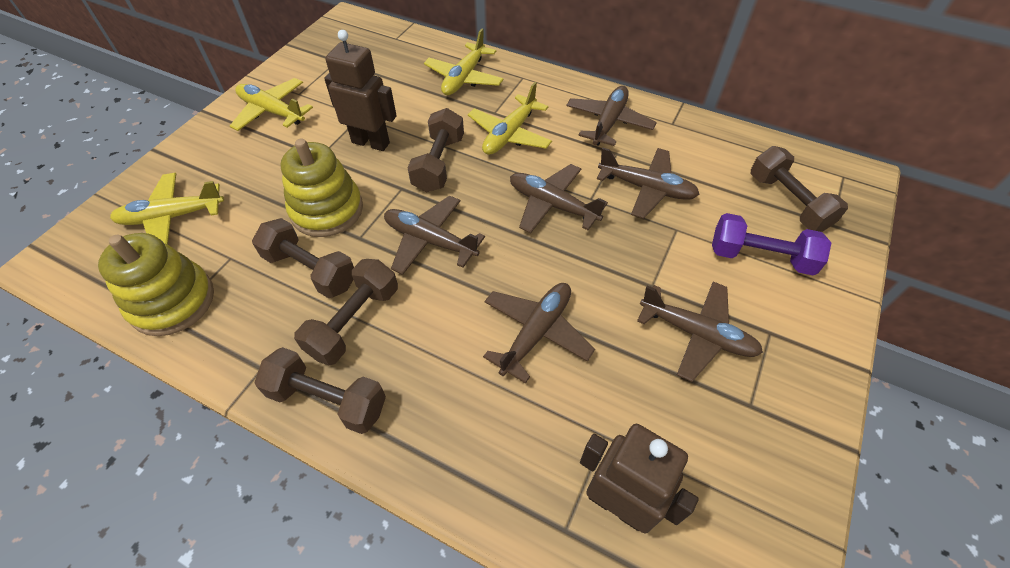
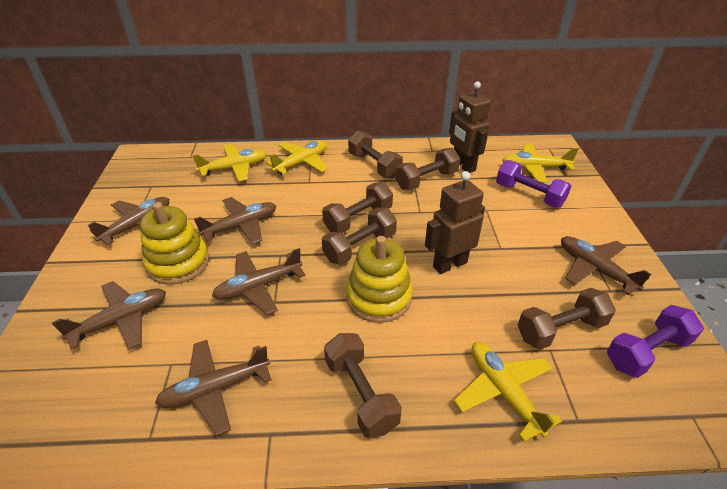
brown dumbbell: 5 -> 6
purple dumbbell: 1 -> 2

